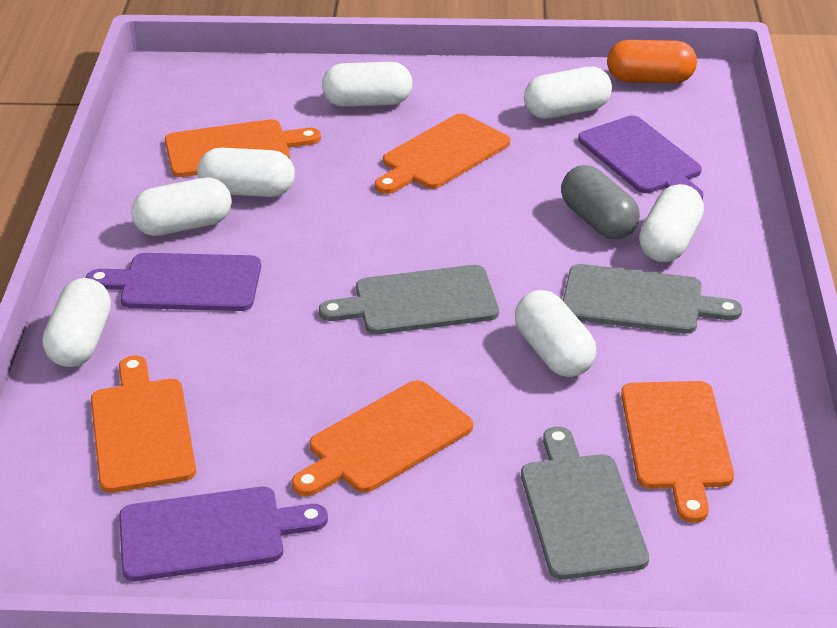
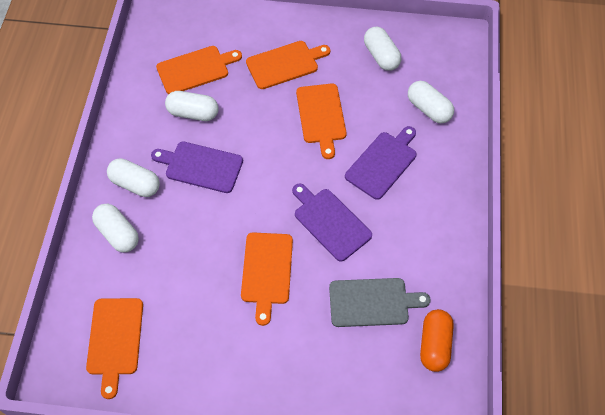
grey capsule: 1 -> 0
grey cutting board: 3 -> 1
white capsule: 7 -> 5

